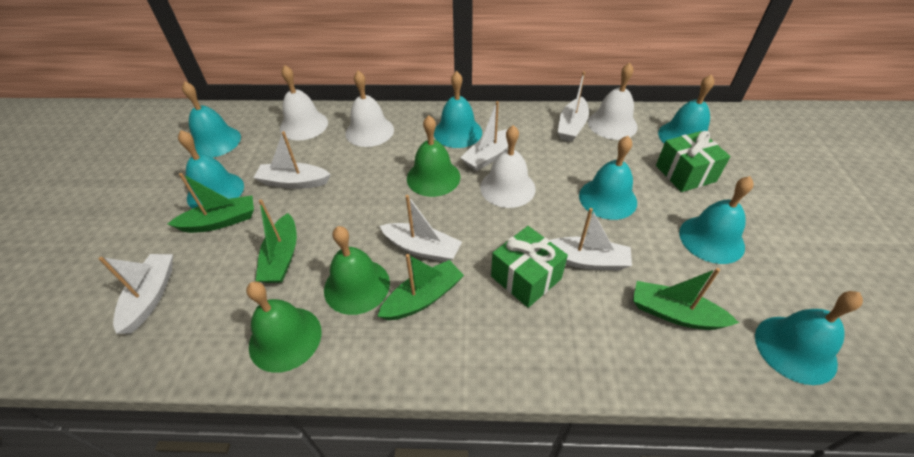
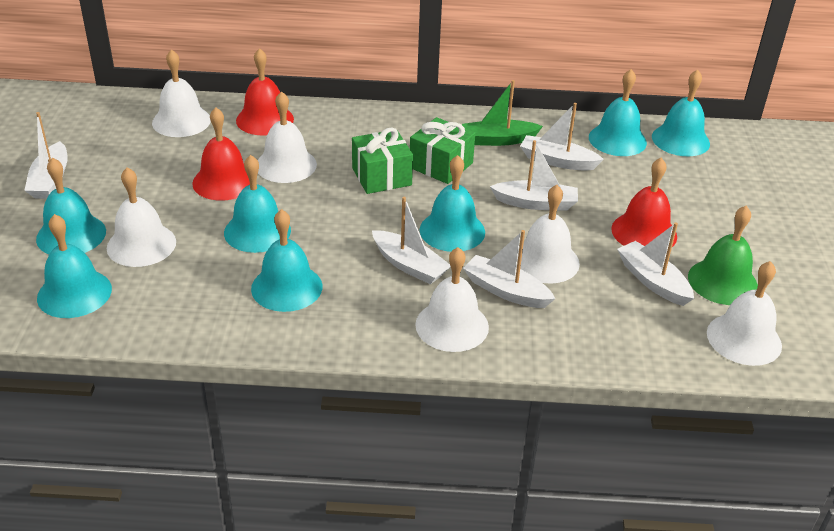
green bell: 3 -> 1
green boat: 4 -> 1
red bell: 0 -> 3
white bell: 4 -> 6

